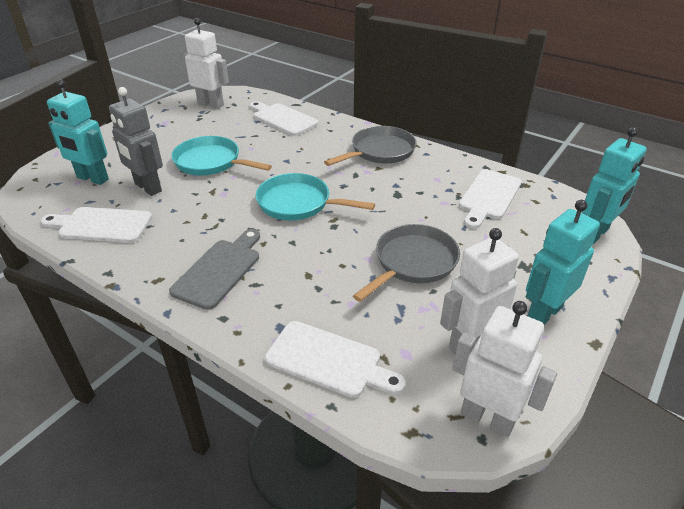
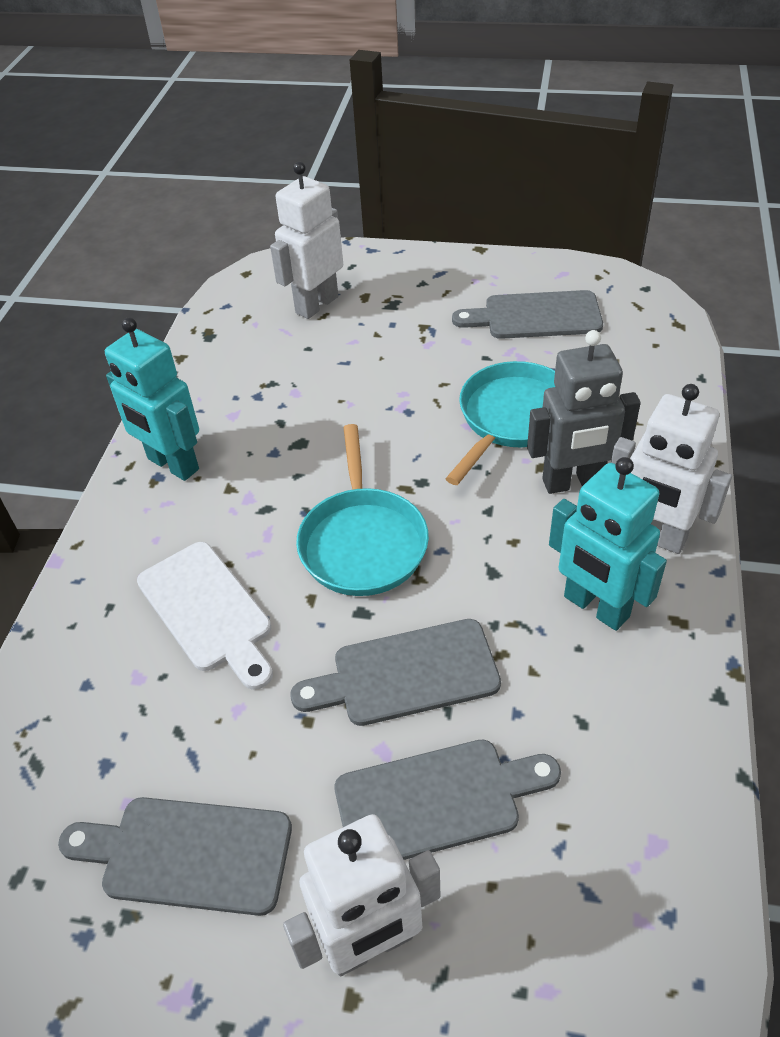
grey cutting board: 1 -> 4
grey pan: 2 -> 0
turquoise robot: 3 -> 2
white cutting board: 4 -> 1

